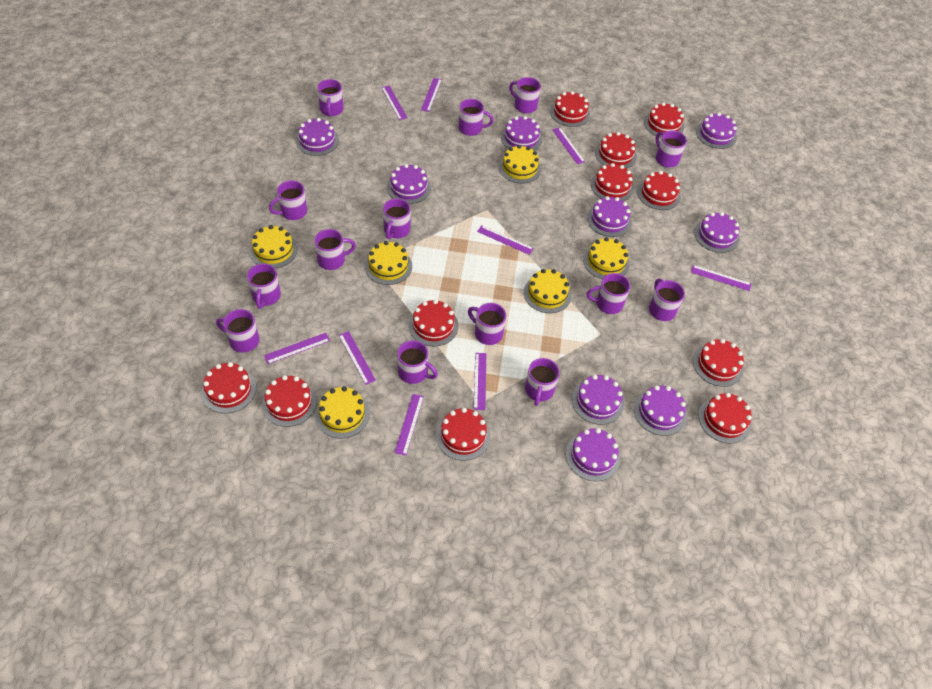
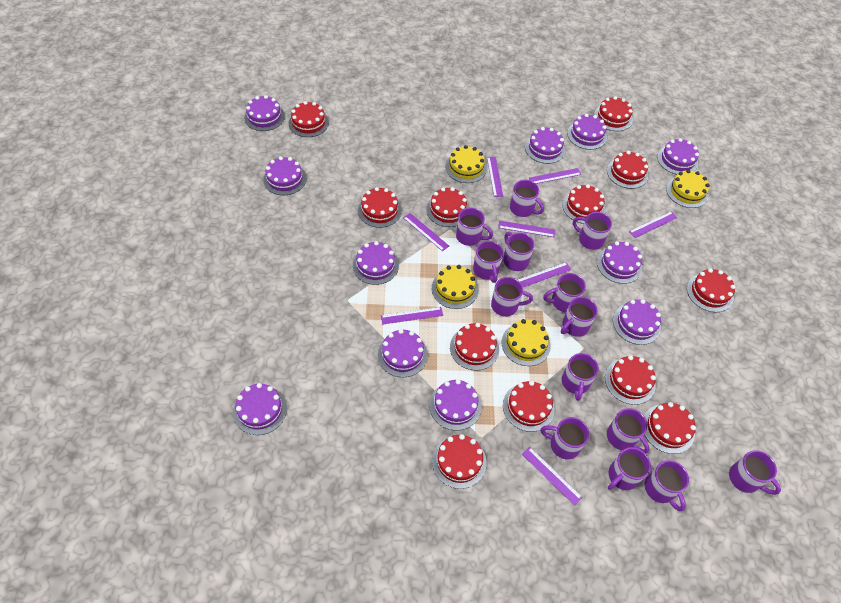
purple cake: 9 -> 11
purple ruler: 9 -> 8
red cake: 11 -> 12
yellow cake: 6 -> 4

